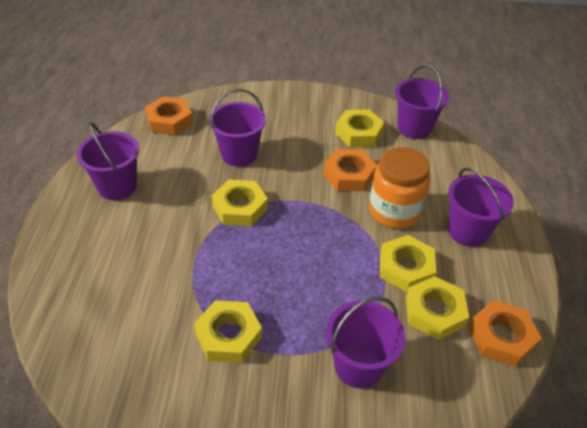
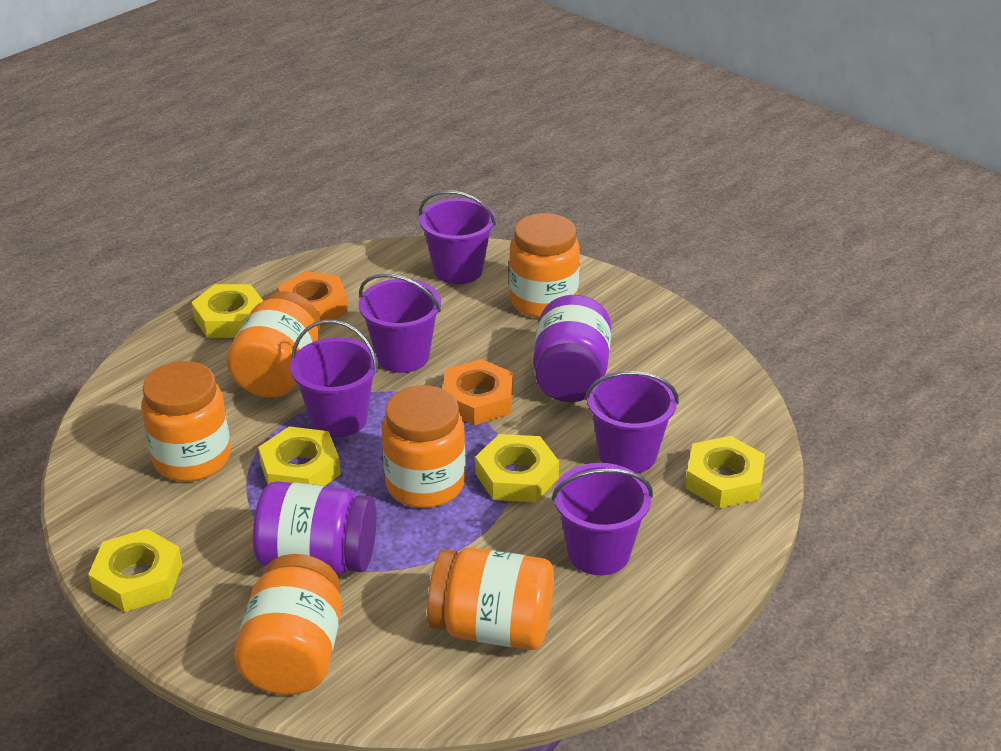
orange jar: 1 -> 6
orange nut: 3 -> 2
purple jar: 0 -> 2

